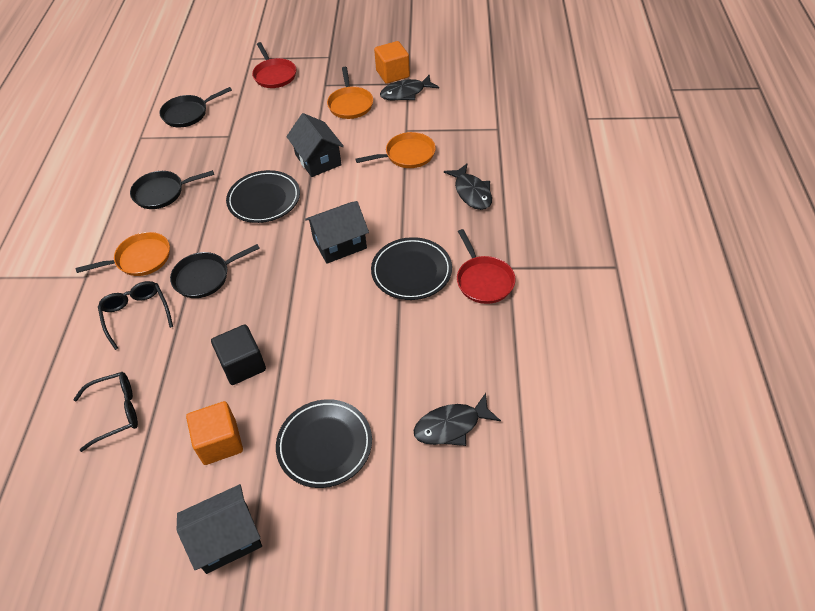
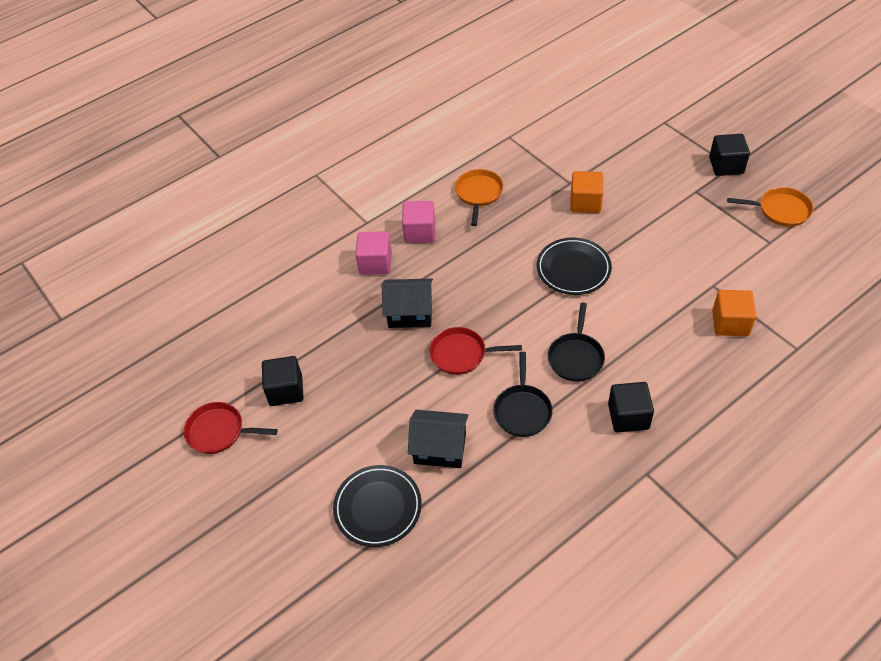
black cube: 1 -> 3
black fish: 3 -> 0
black glasses: 2 -> 0
black house: 3 -> 2
black pan: 3 -> 2
black plate: 3 -> 2
orange pan: 3 -> 2
pink cube: 0 -> 2

